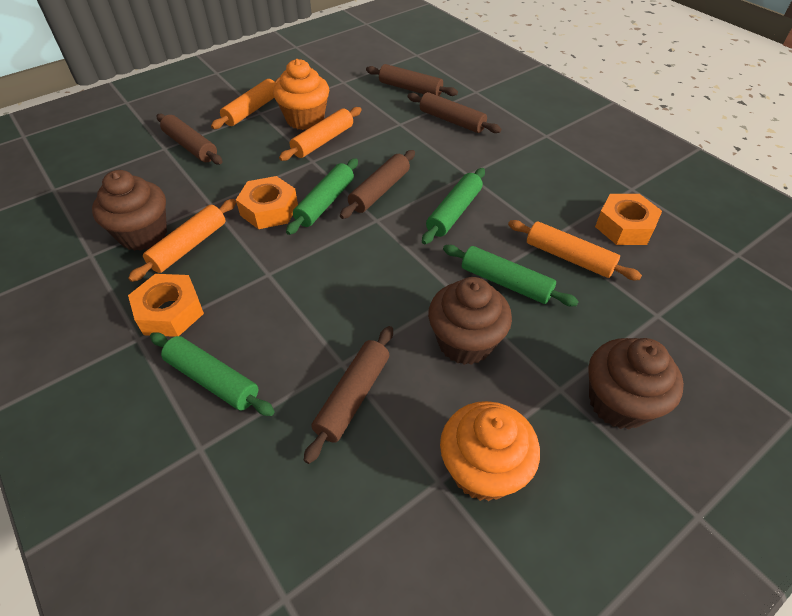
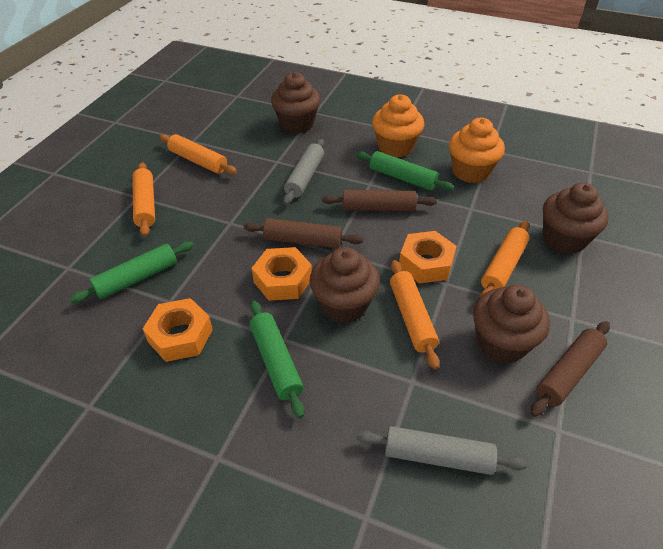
brown cupcake: 3 -> 4
brown rolling pin: 5 -> 3
green rolling pin: 4 -> 3
grey rolling pin: 0 -> 2

